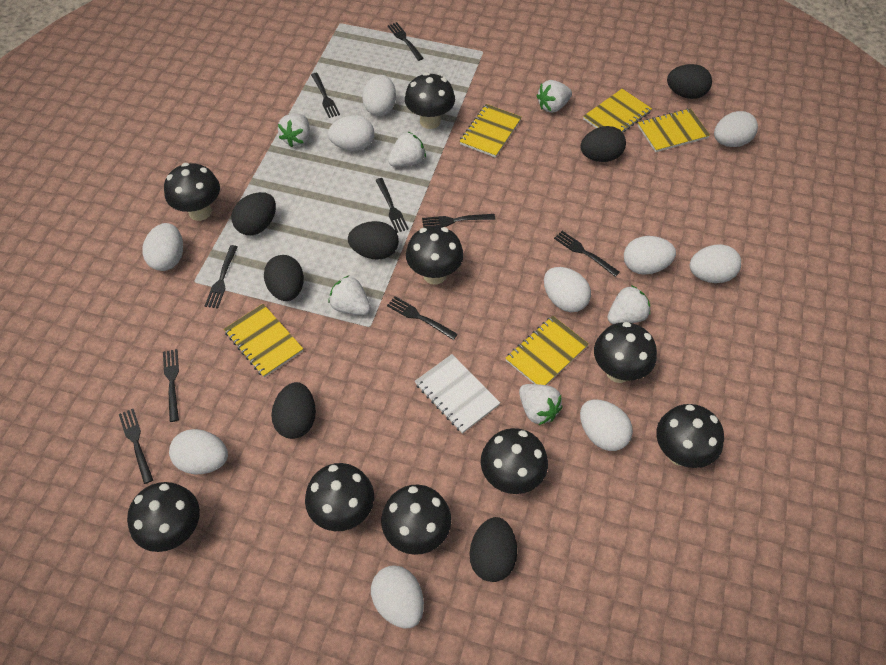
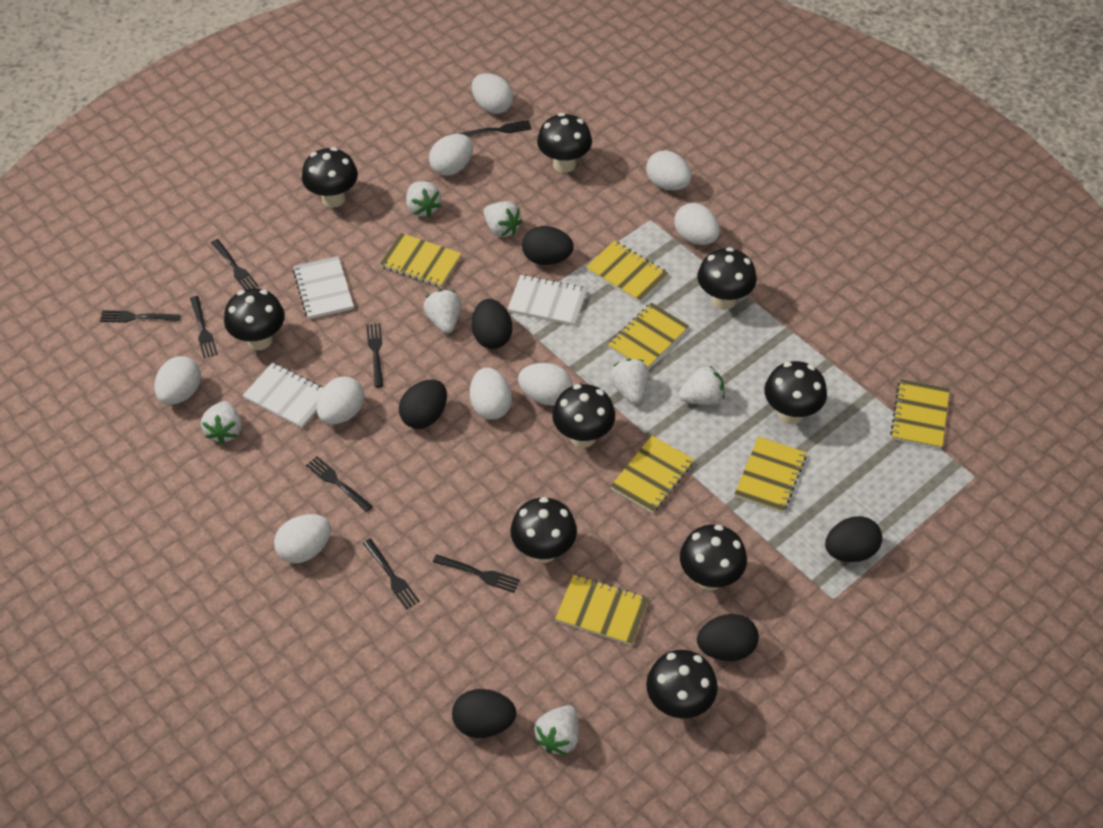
black egg: 7 -> 6
black fork: 9 -> 8
white egg: 10 -> 9
white notebook: 1 -> 3
white strawberry: 6 -> 7
yellow notebook: 5 -> 7

